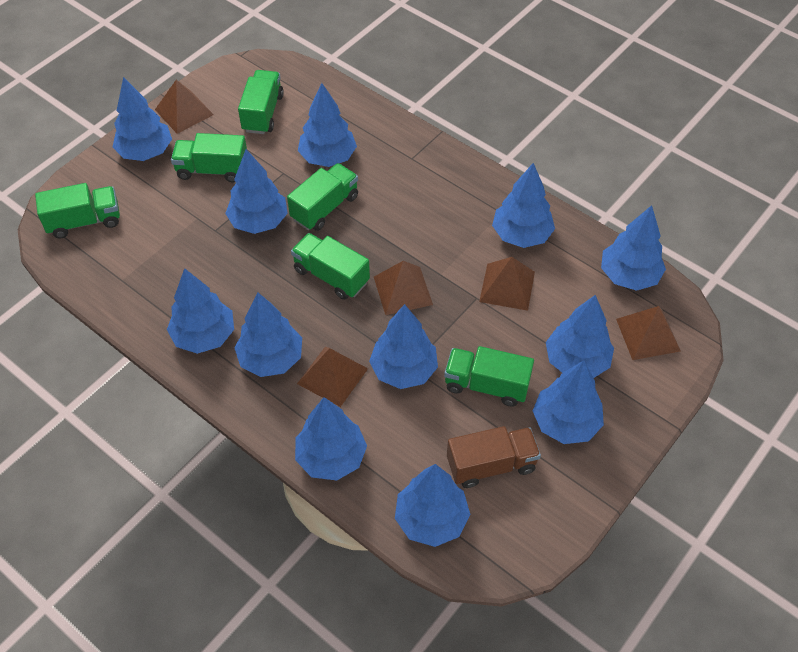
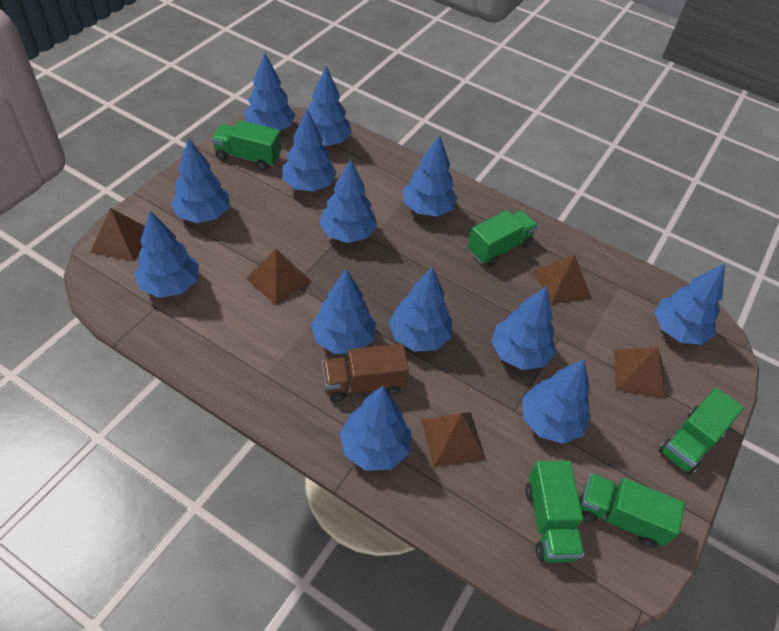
blue tree: 12 -> 13
green truck: 6 -> 5

